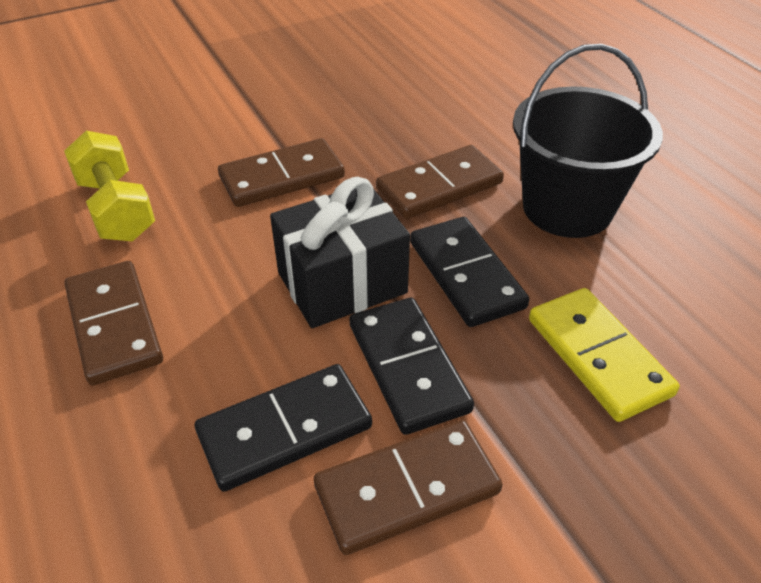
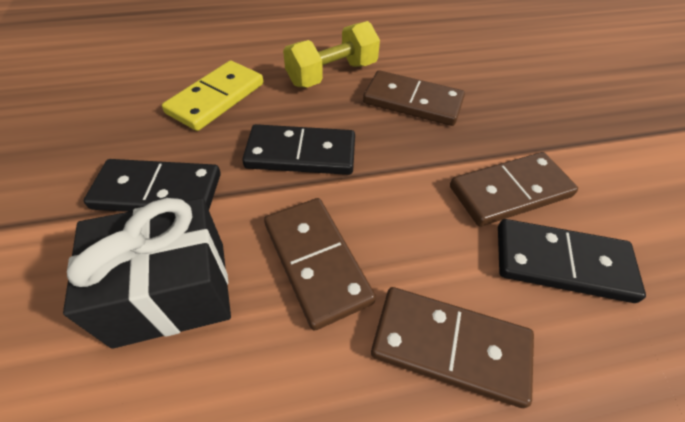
black bucket: 1 -> 0

